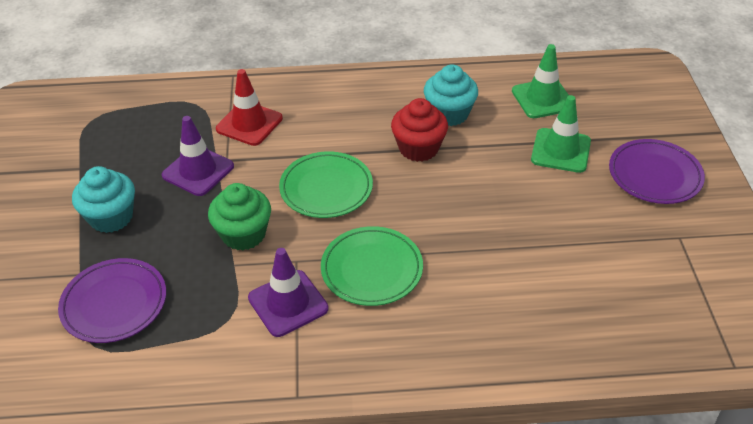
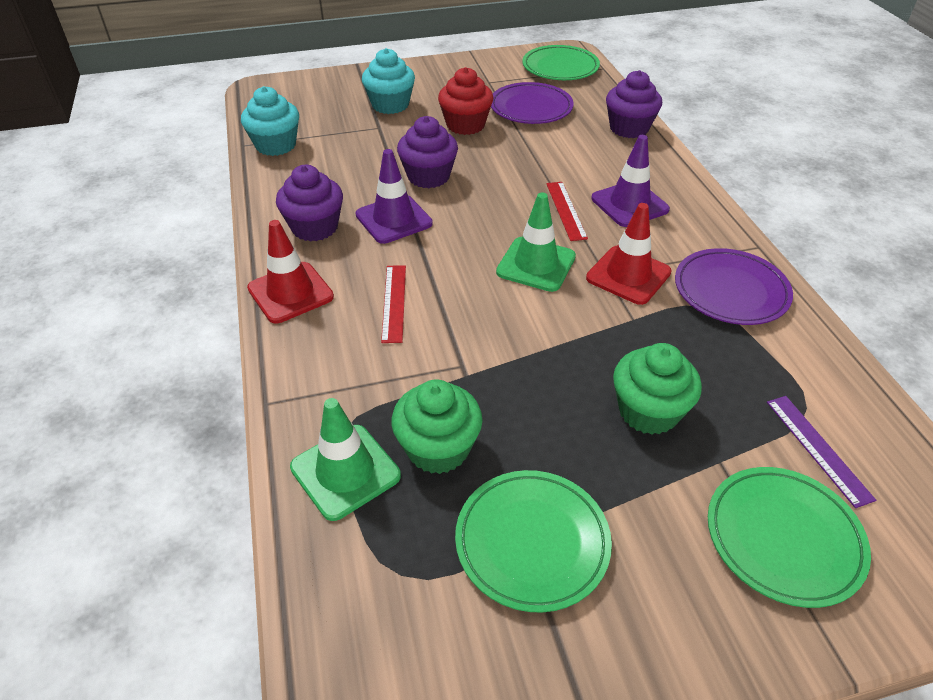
green cupcake: 1 -> 2
green plate: 2 -> 3
purple cupcake: 0 -> 3
purple ruler: 0 -> 1
red ruler: 0 -> 2
red traffic cone: 1 -> 2

